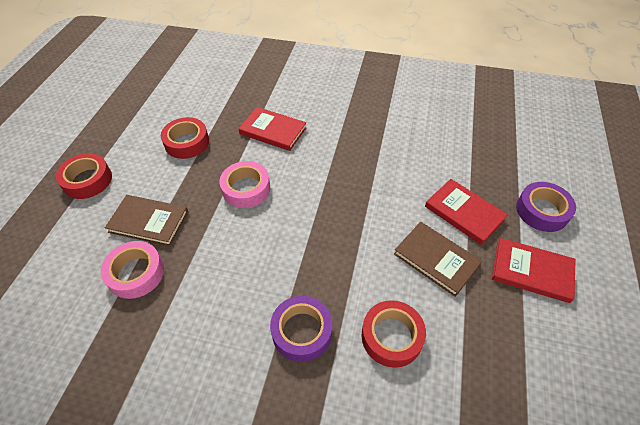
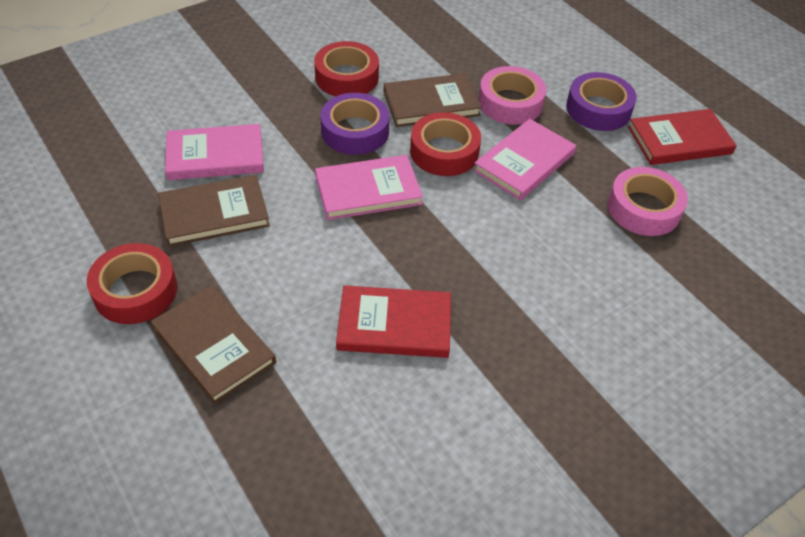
brown book: 2 -> 3
pink book: 0 -> 3
red book: 3 -> 2

